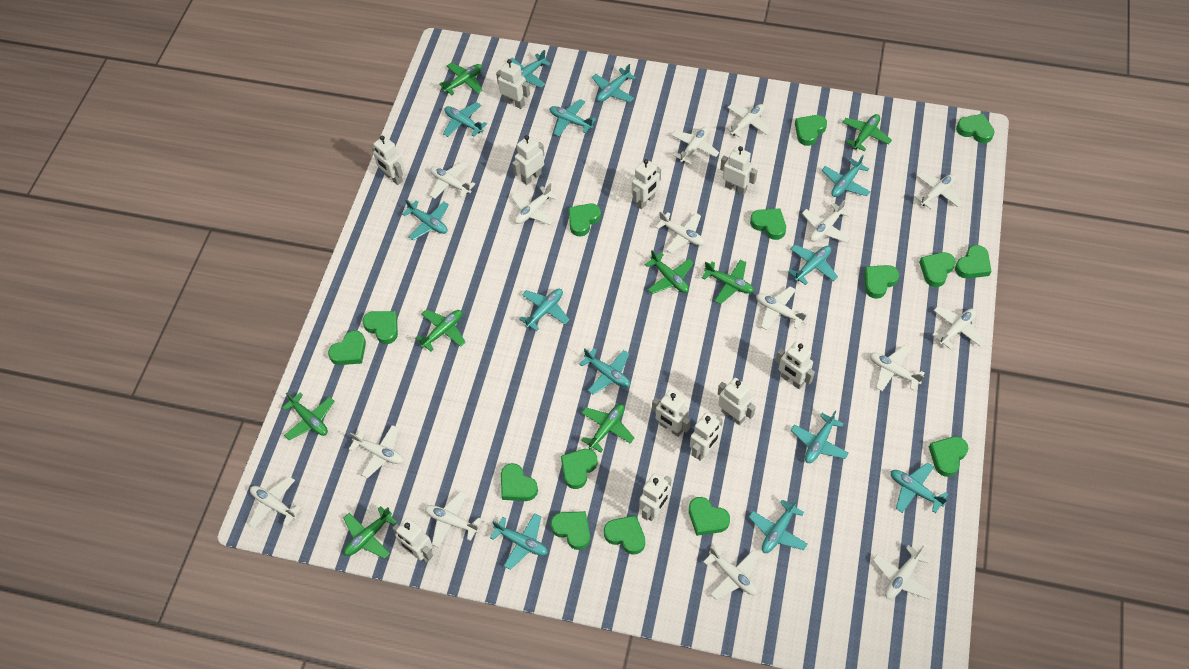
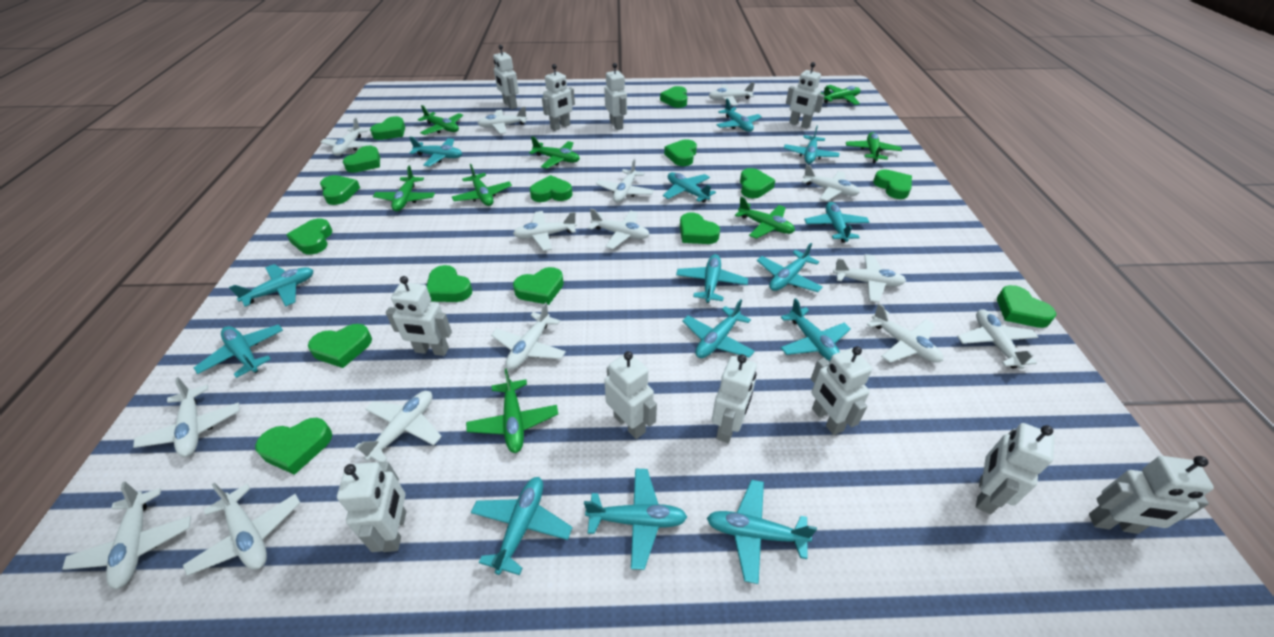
turquoise plane: 13 -> 14

